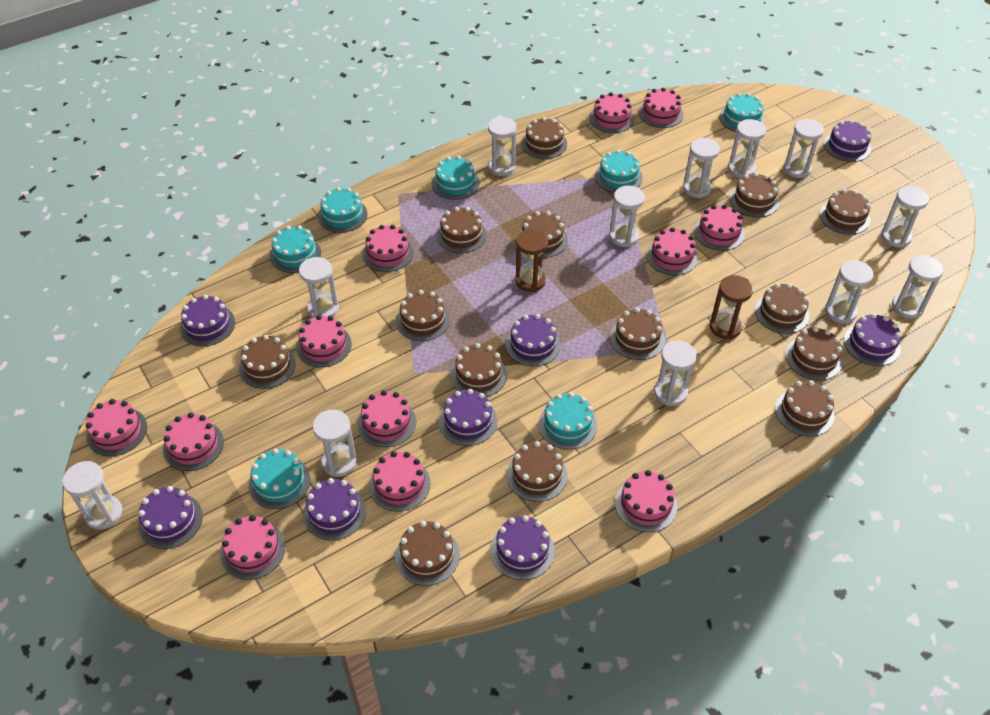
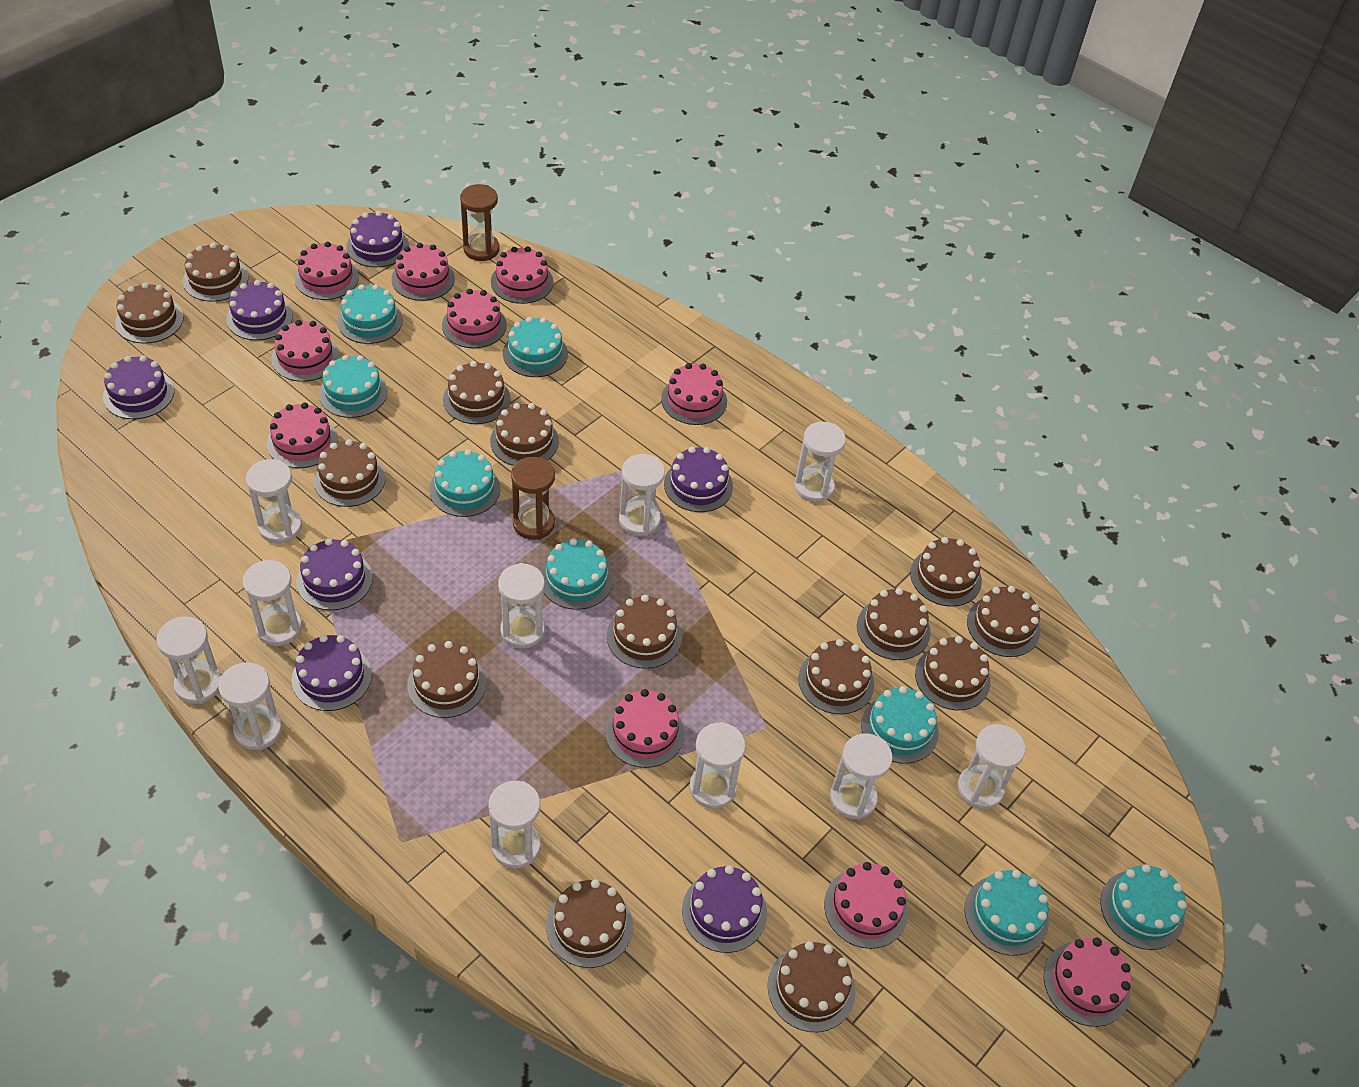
pink cake: 12 -> 10
purple cake: 8 -> 7
turquoise cake: 7 -> 8
white hourglass: 12 -> 11

